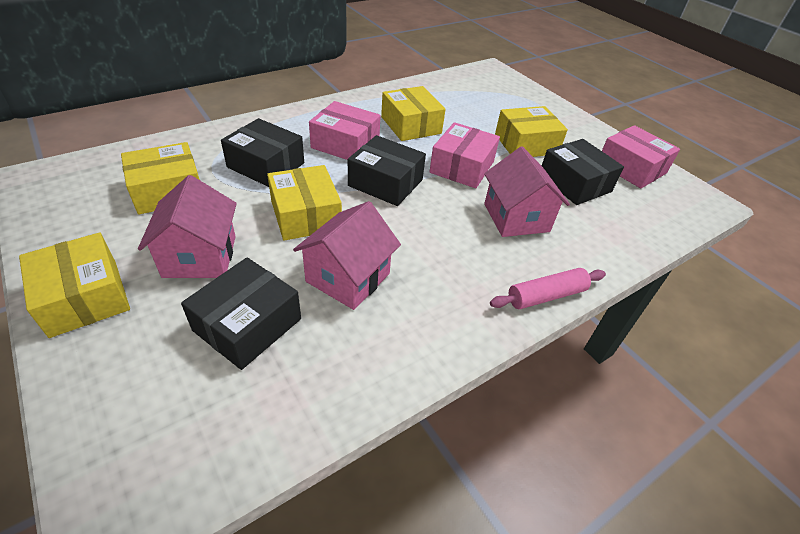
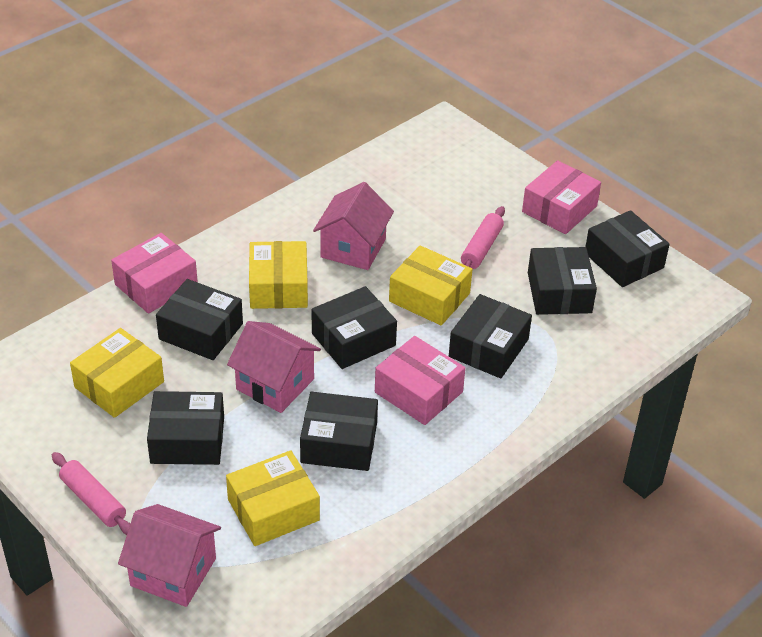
black box: 4 -> 7
pink rolling pin: 1 -> 2
yellow box: 5 -> 4

